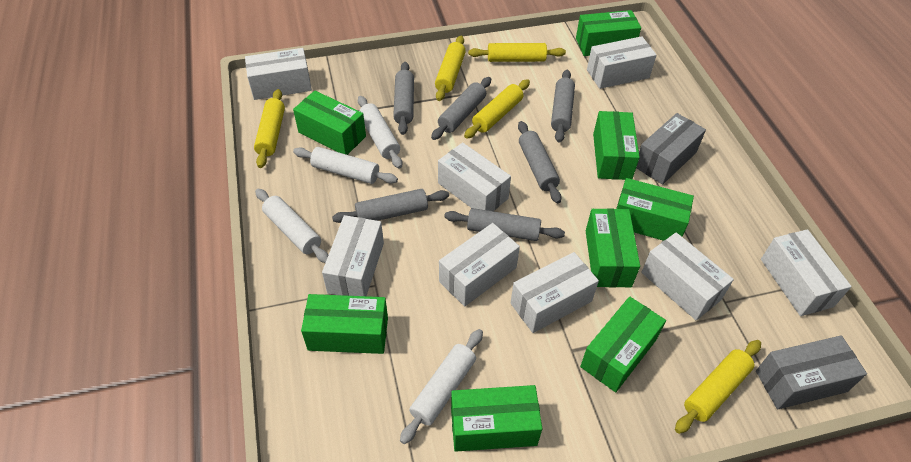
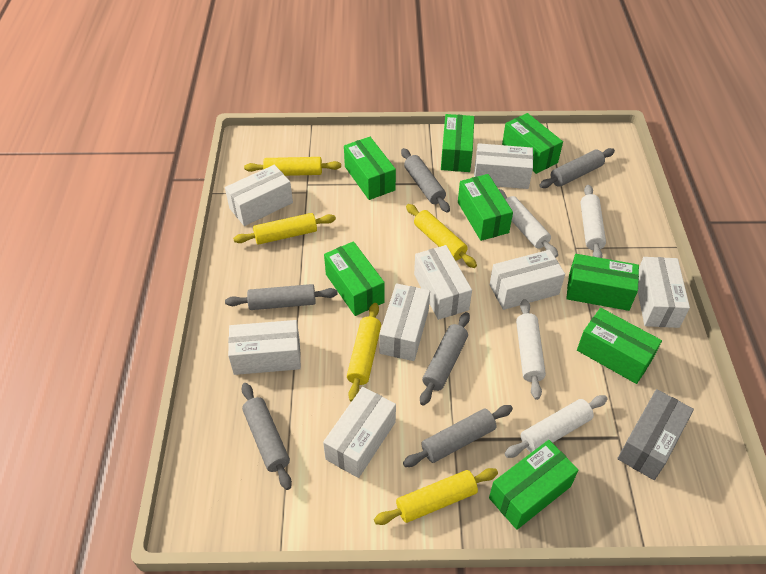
grey box: 2 -> 1

